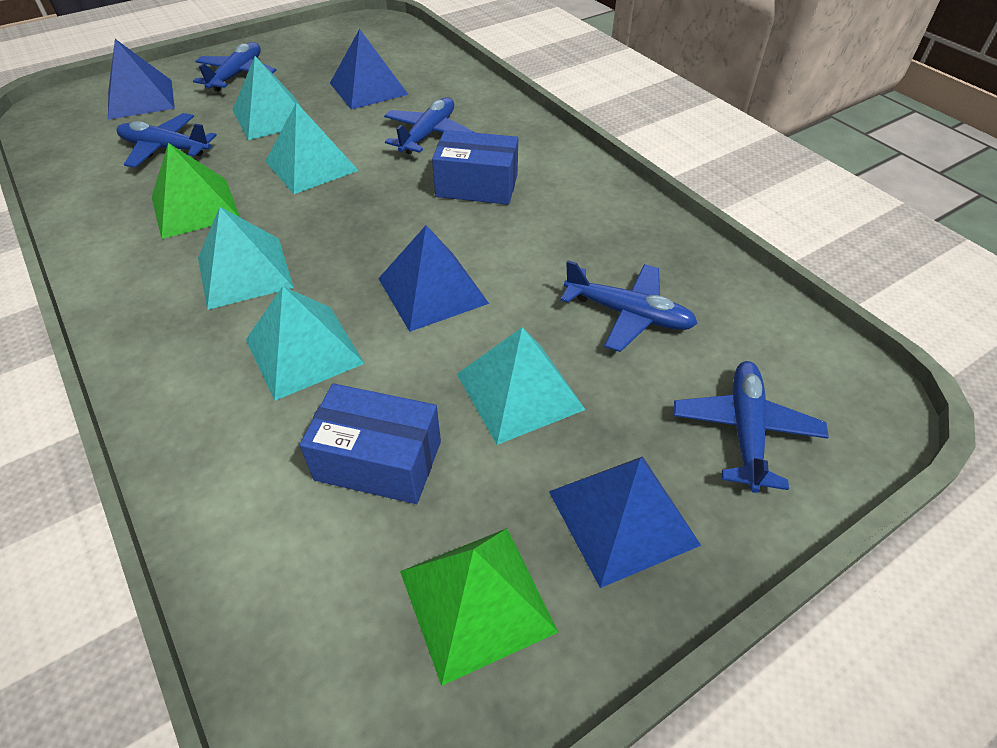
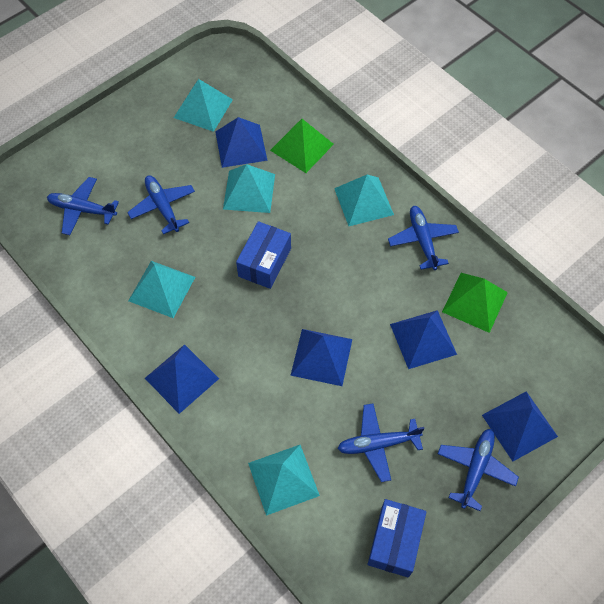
blue pyramid: 4 -> 5

